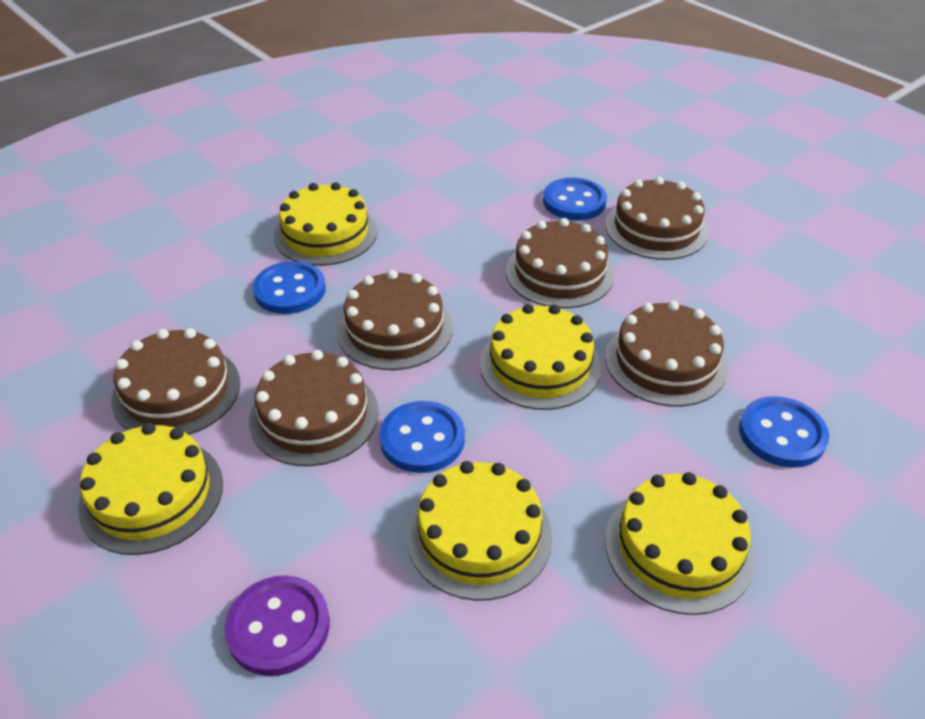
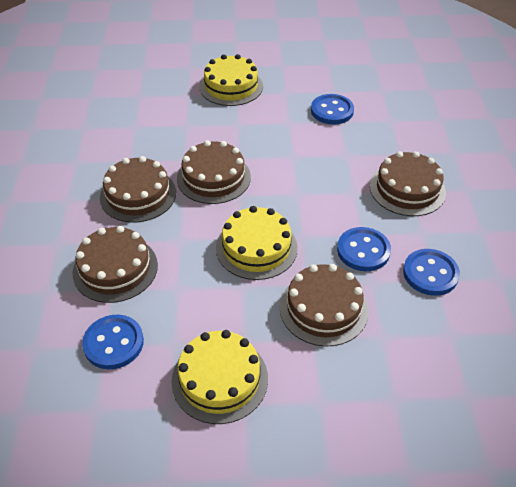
brown cake: 6 -> 5
purple button: 1 -> 0
yellow cake: 5 -> 3

